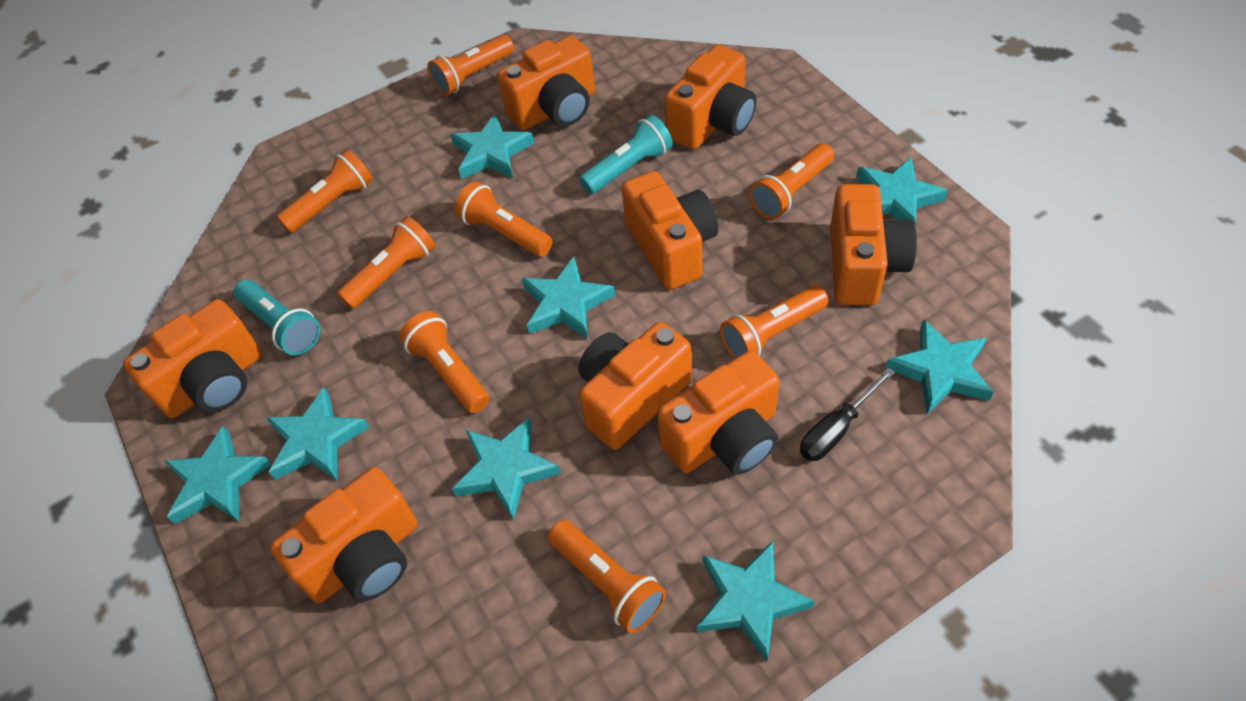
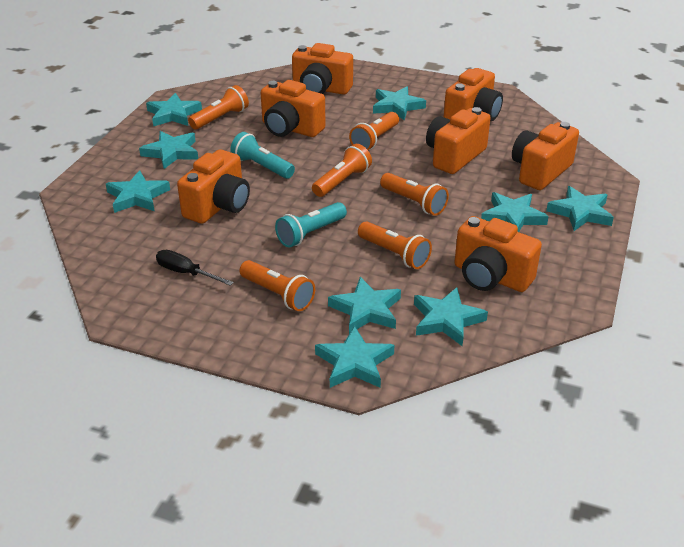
orange camera: 8 -> 7
orange flashlight: 8 -> 6
turquoise star: 8 -> 9

